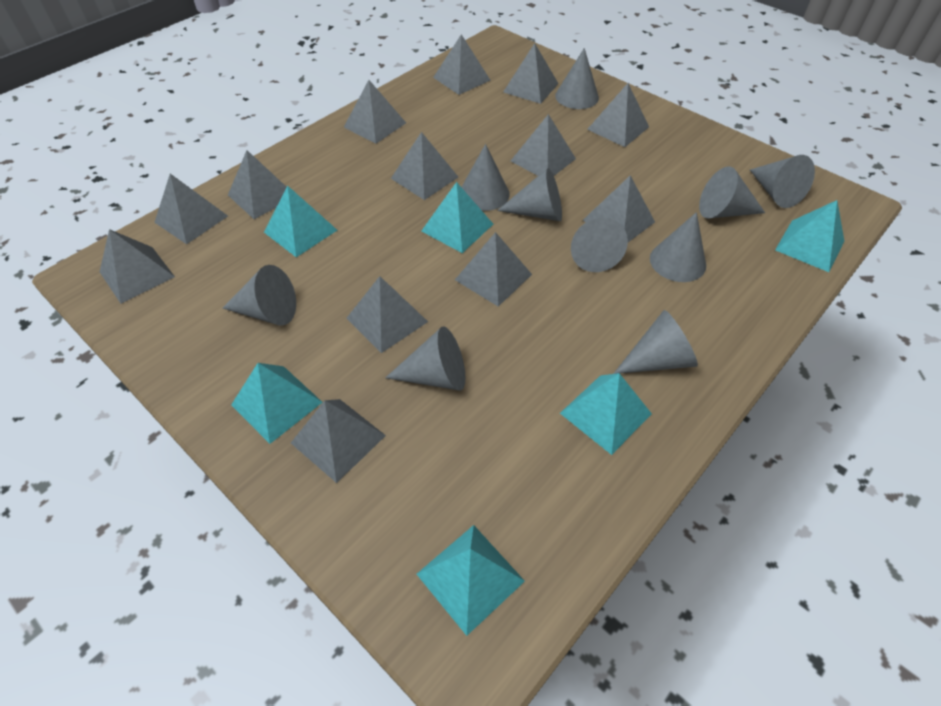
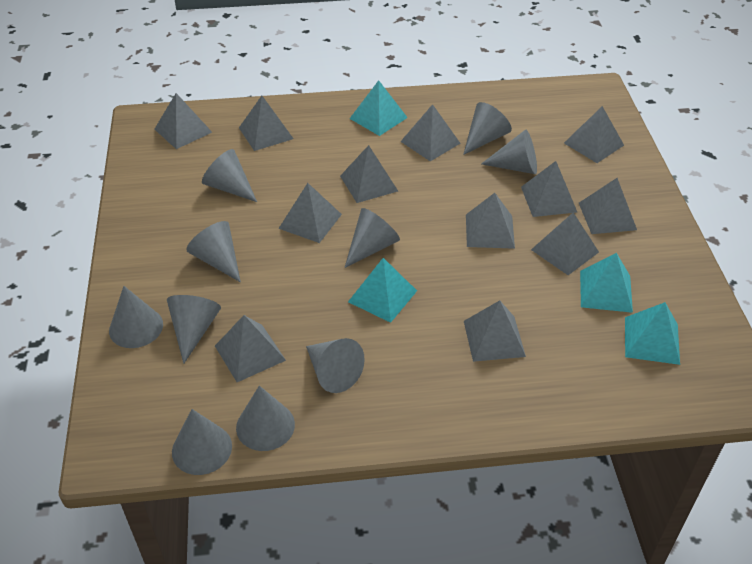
grey pyramid: 13 -> 12
turquoise pyramid: 6 -> 4

